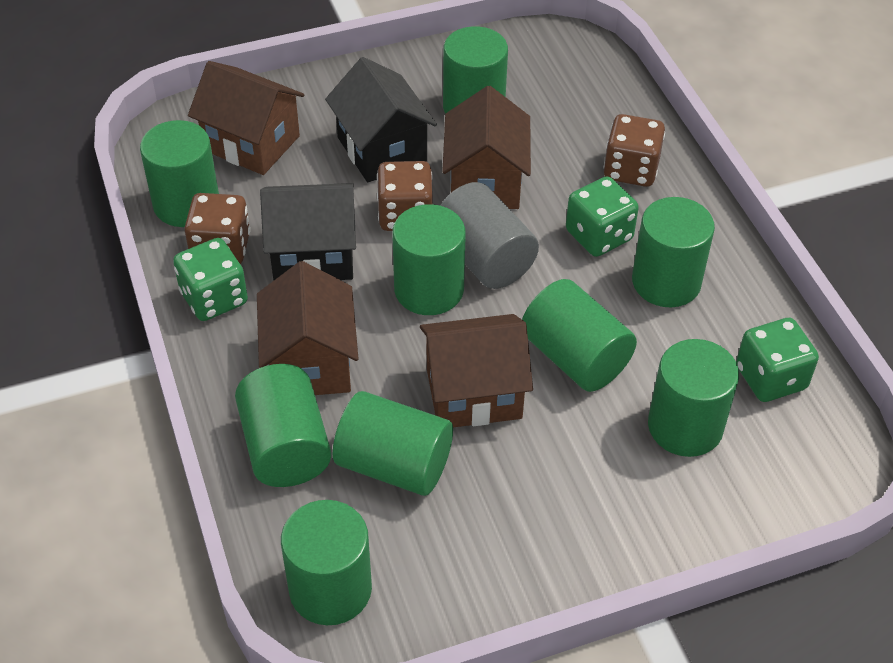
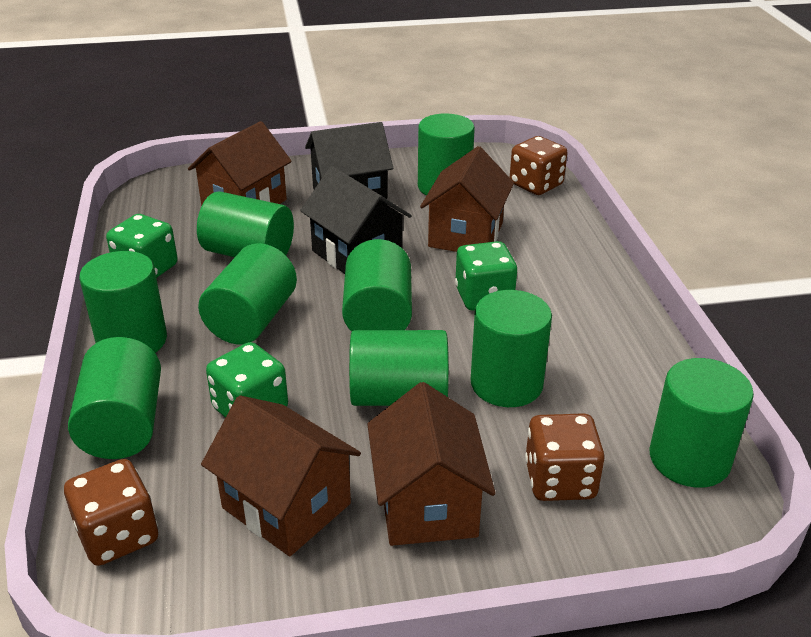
grey cylinder: 1 -> 0

